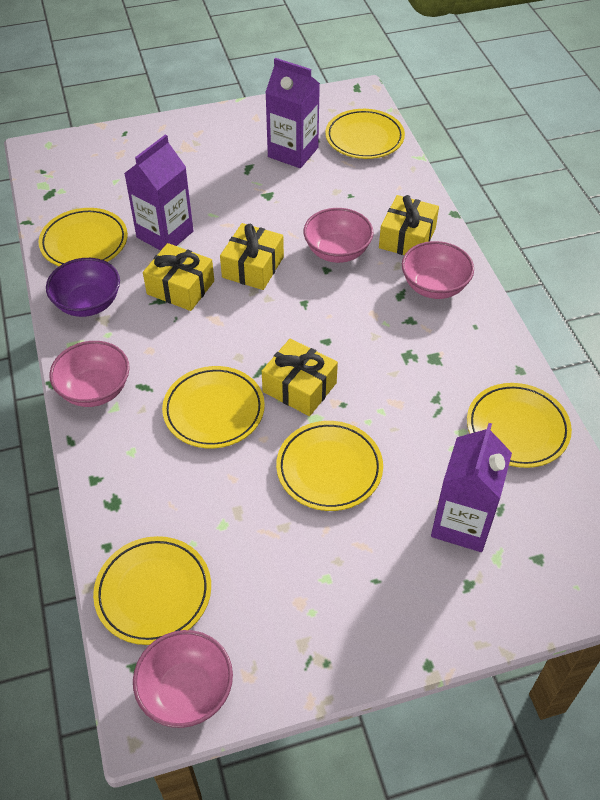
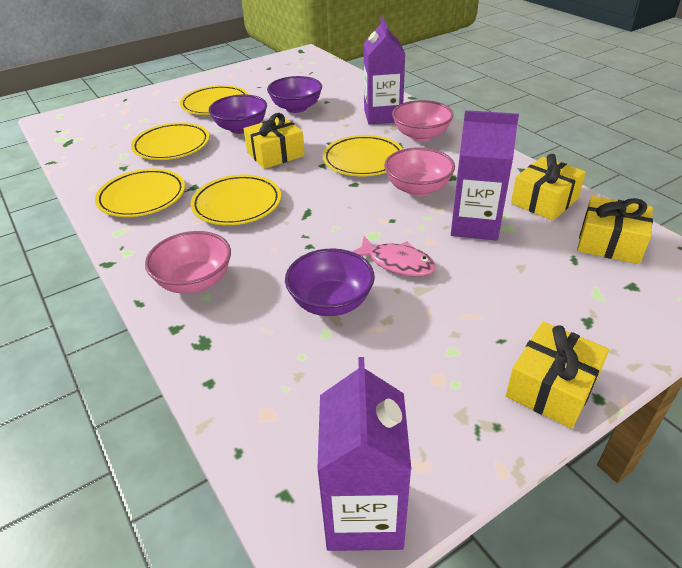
pink bowl: 4 -> 3
pink fish: 0 -> 1
purple bowl: 1 -> 3
yellow plate: 6 -> 5

